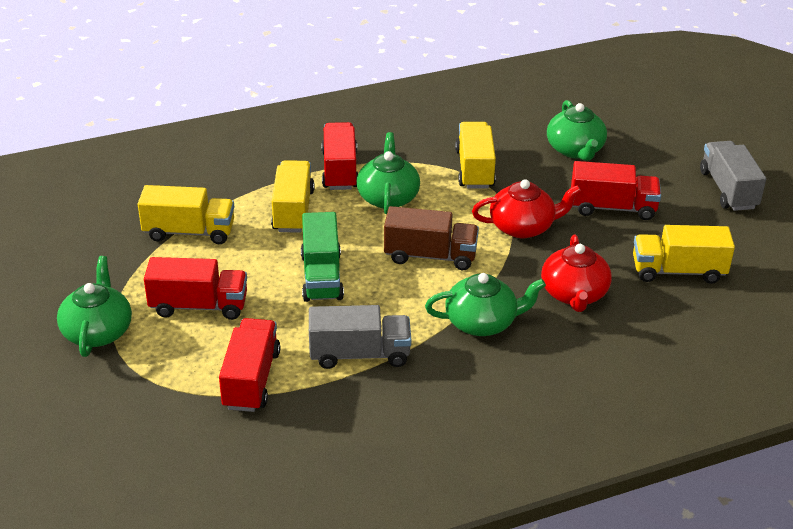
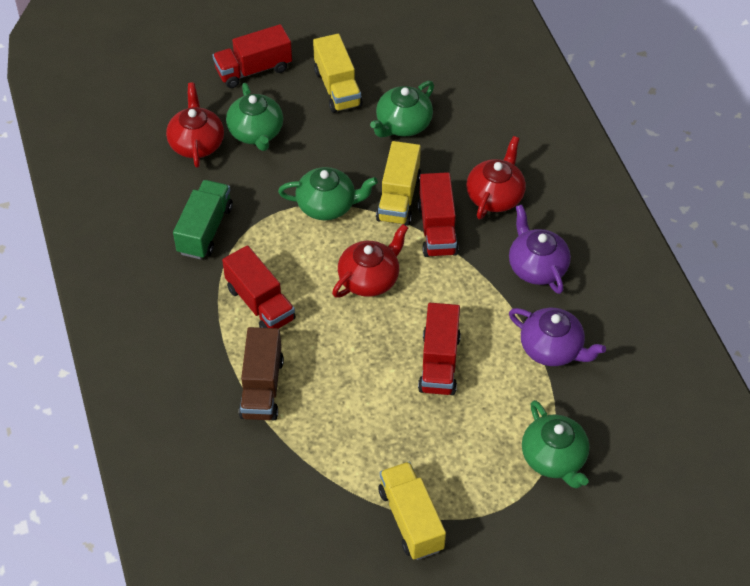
grey truck: 2 -> 0
purple teapot: 0 -> 2
red teapot: 2 -> 3
yellow truck: 4 -> 3

